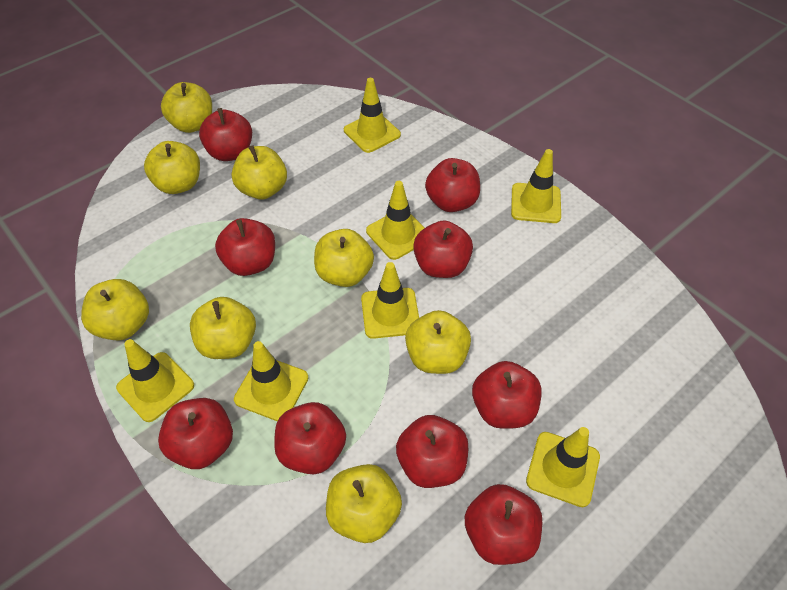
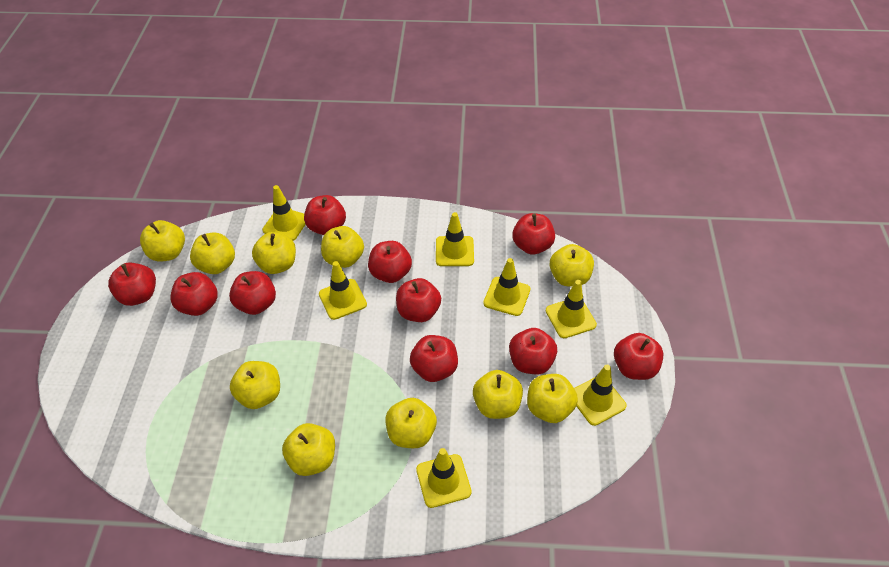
red apple: 9 -> 10
yellow apple: 8 -> 10

